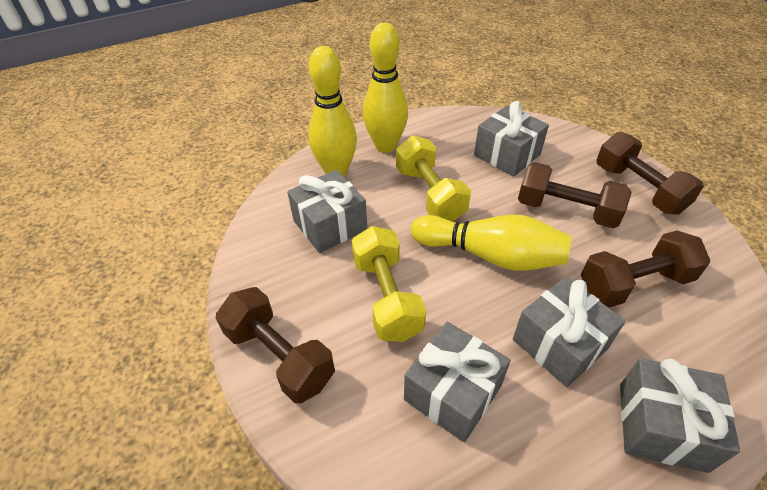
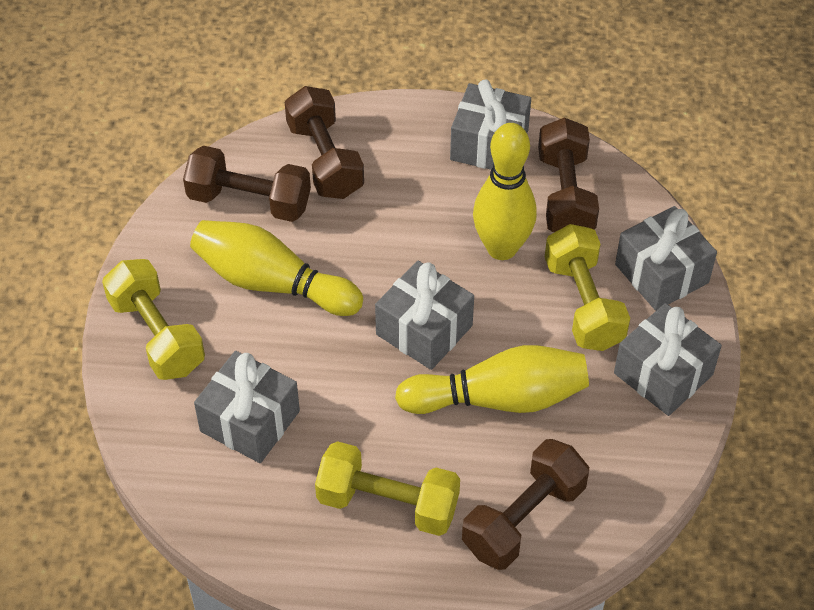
yellow dumbbell: 2 -> 3

